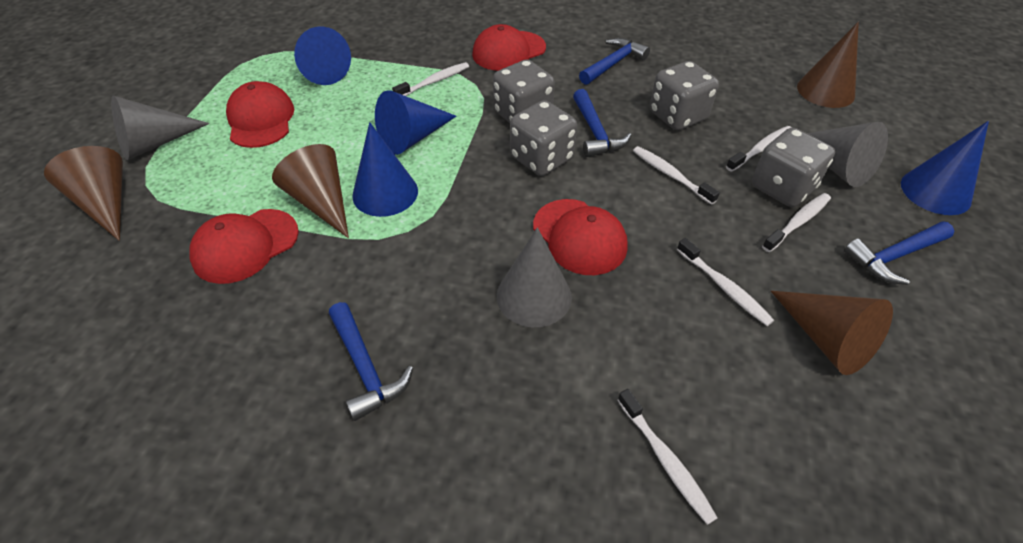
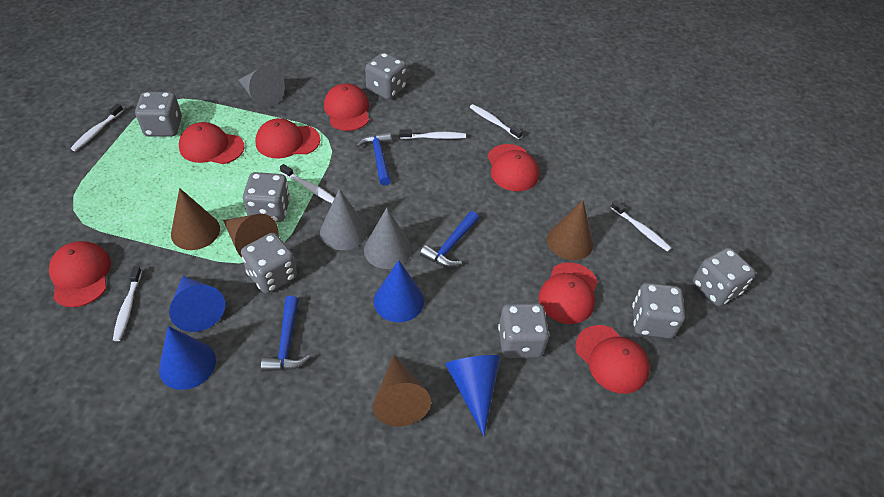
blue hammer: 4 -> 3
grey dice: 4 -> 7
red cap: 4 -> 7

